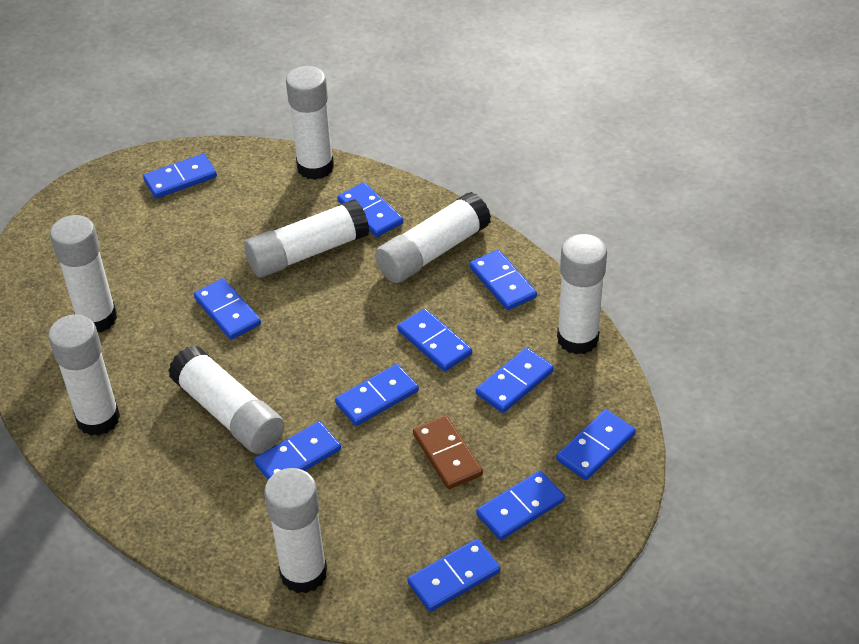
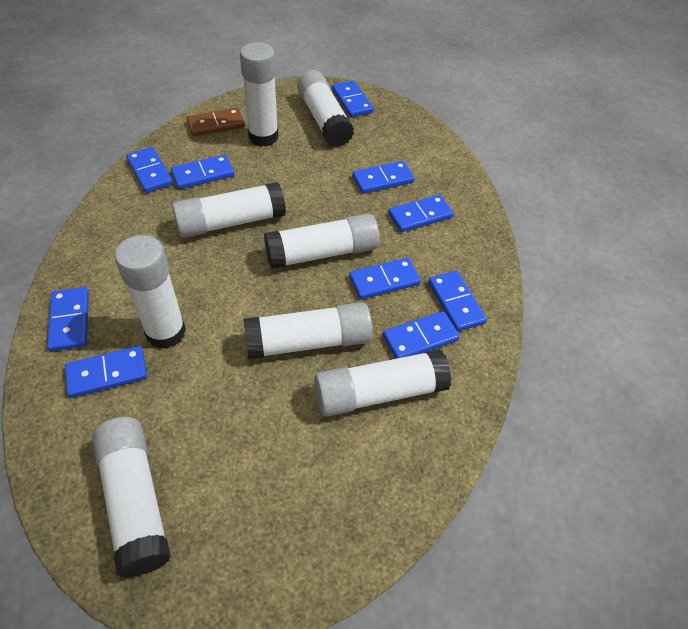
blue domino: 11 -> 10

